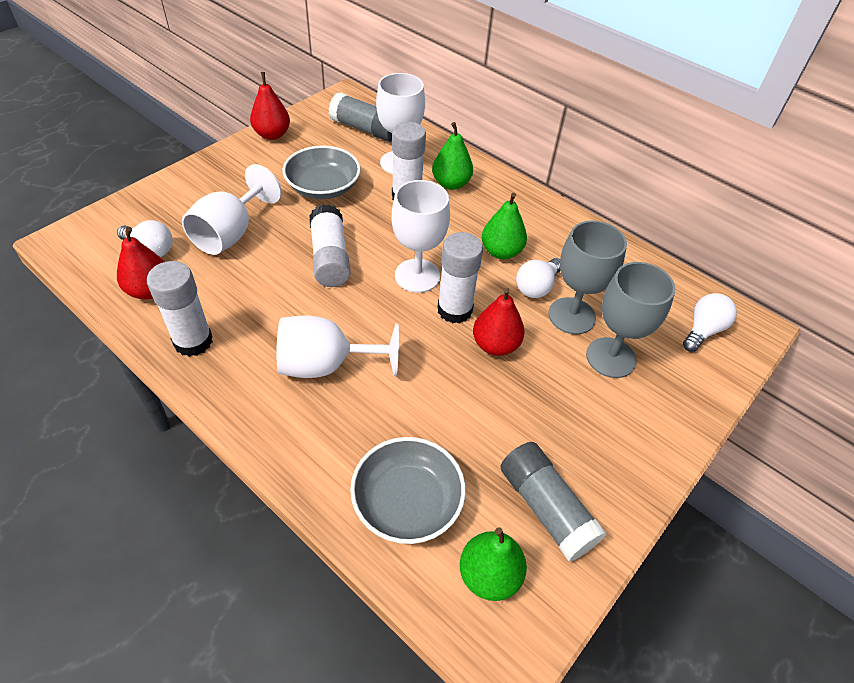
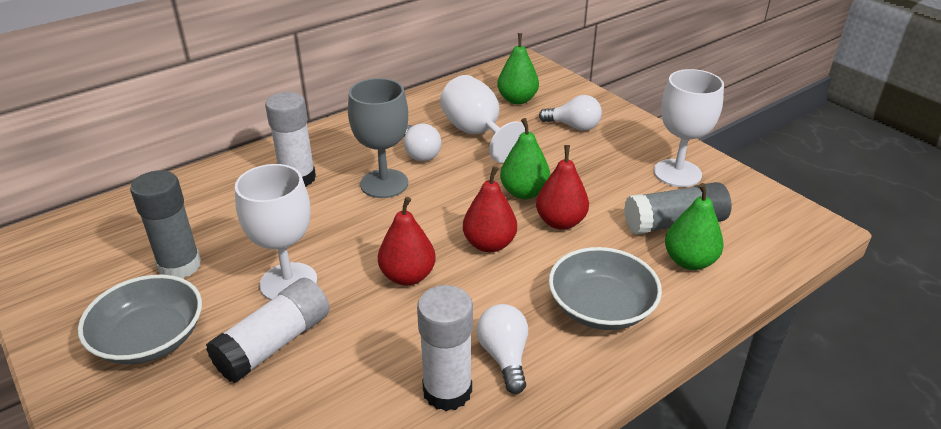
grey goblet: 2 -> 1
white glue stick: 4 -> 3
white goblet: 4 -> 3

